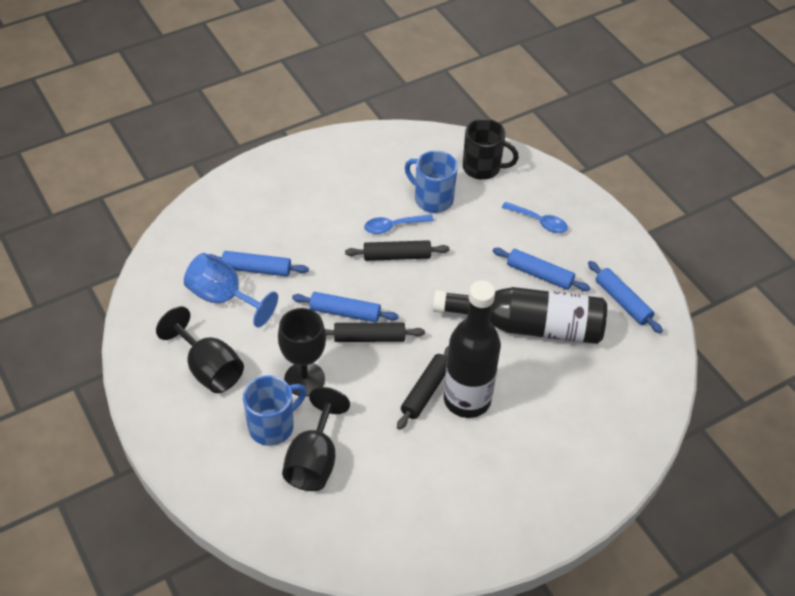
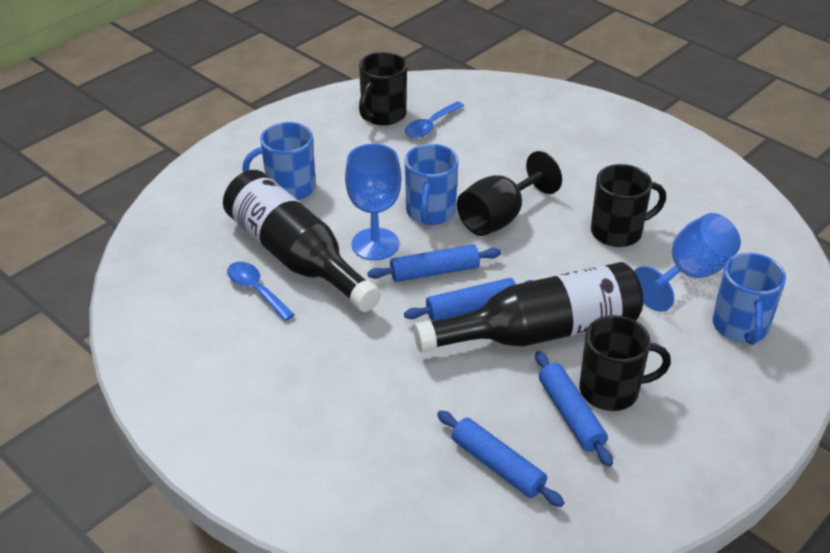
black goblet: 3 -> 1
black mug: 1 -> 3
black rolling pin: 3 -> 0
blue goblet: 1 -> 2
blue mug: 2 -> 3

